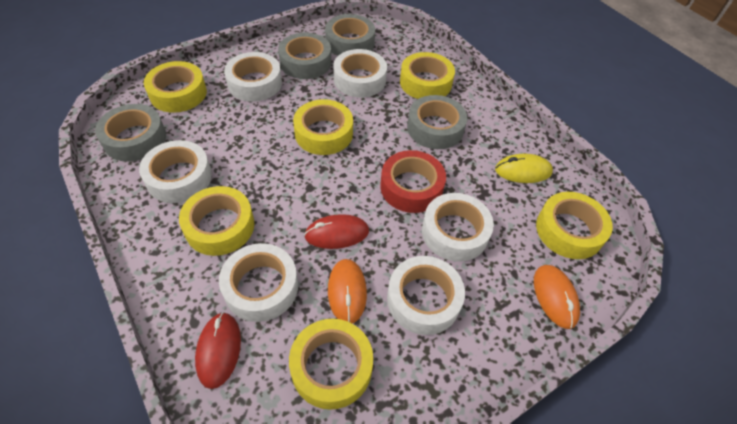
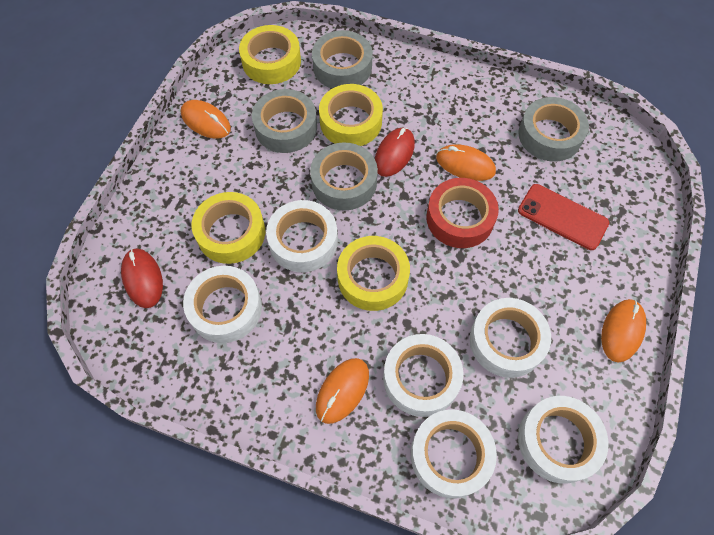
orange mouse: 2 -> 4
red phone: 0 -> 1
yellow mouse: 1 -> 0
yellow tape: 6 -> 4

